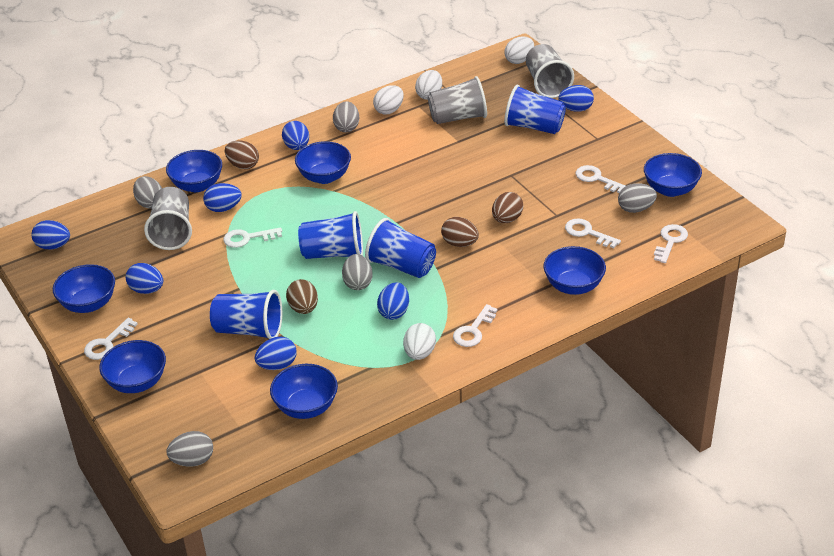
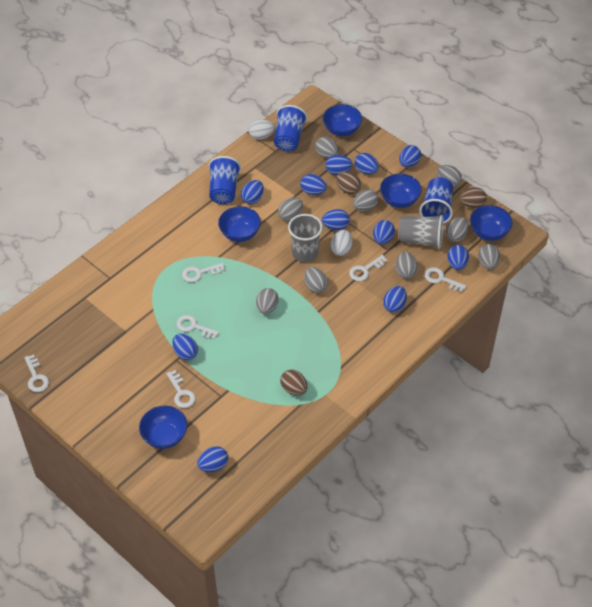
blue bowl: 7 -> 5
blue cup: 4 -> 3
blue egg: 7 -> 11
brown egg: 4 -> 3
grey cup: 3 -> 2
grey egg: 5 -> 9
white egg: 4 -> 2

